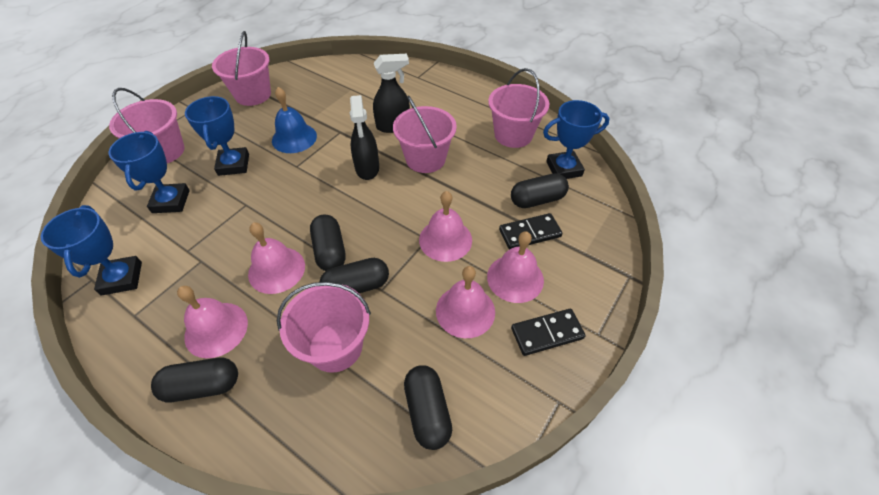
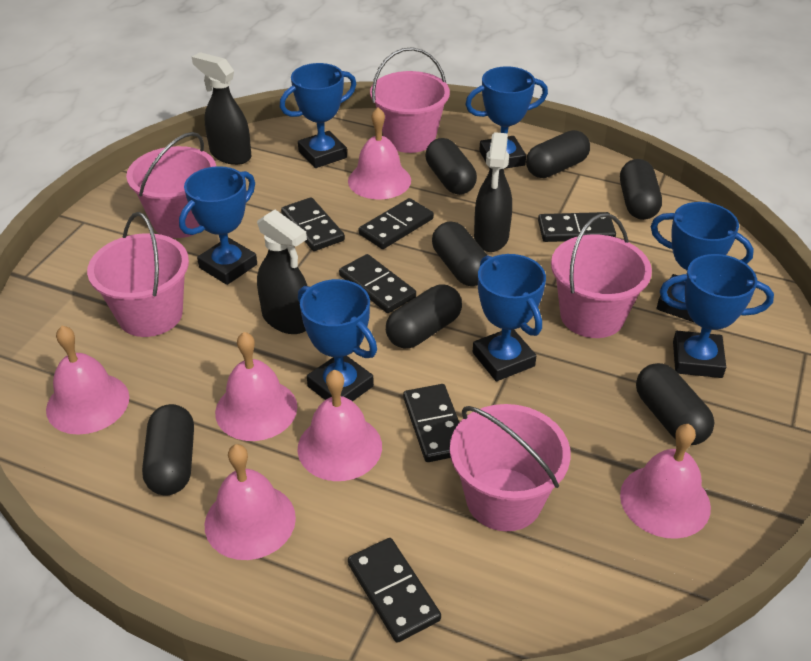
black capsule: 5 -> 7
black domino: 2 -> 6
black spray bottle: 2 -> 3
blue bell: 1 -> 0
blue trophy: 4 -> 7
pink bell: 5 -> 6

